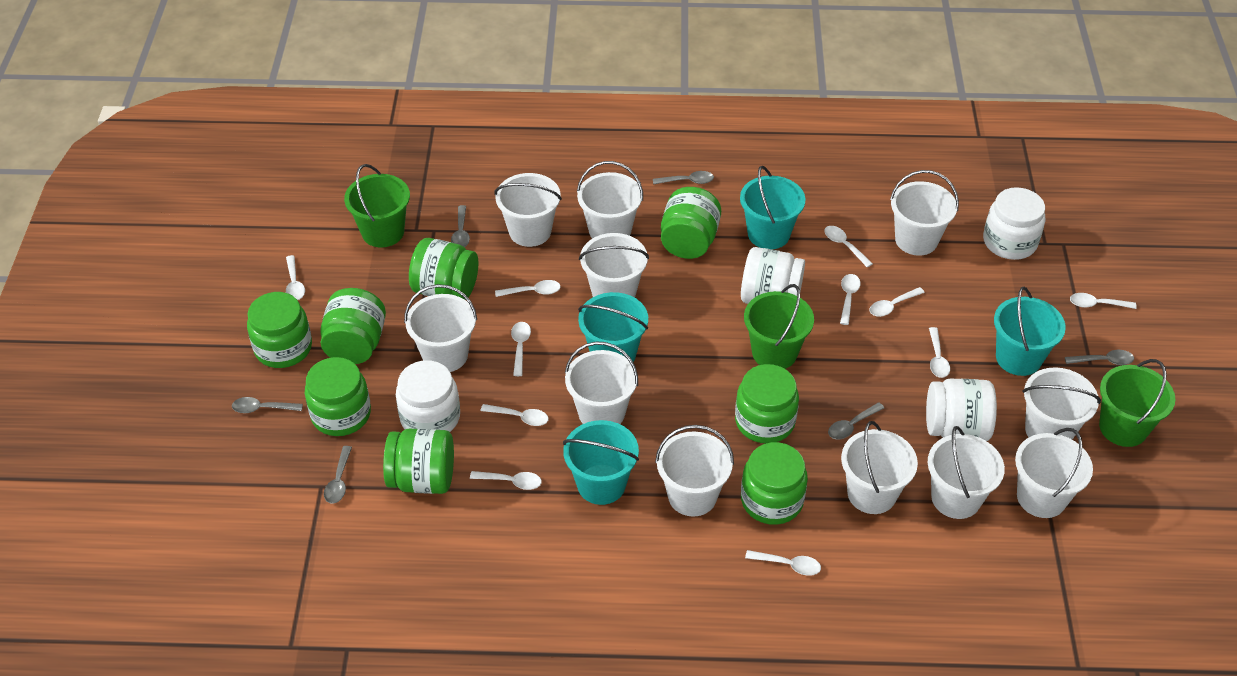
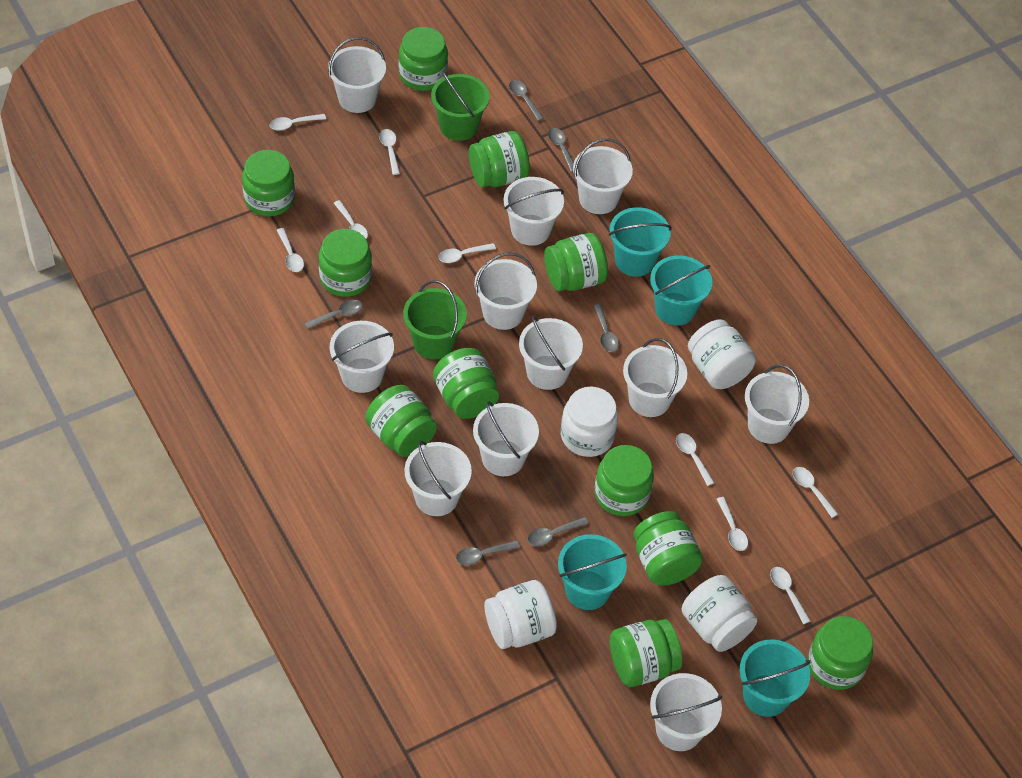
green bucket: 3 -> 2
green jar: 8 -> 11
white spoon: 11 -> 9

